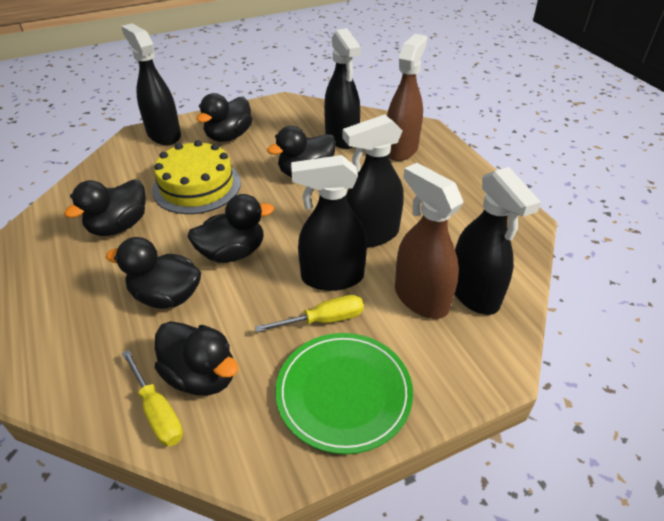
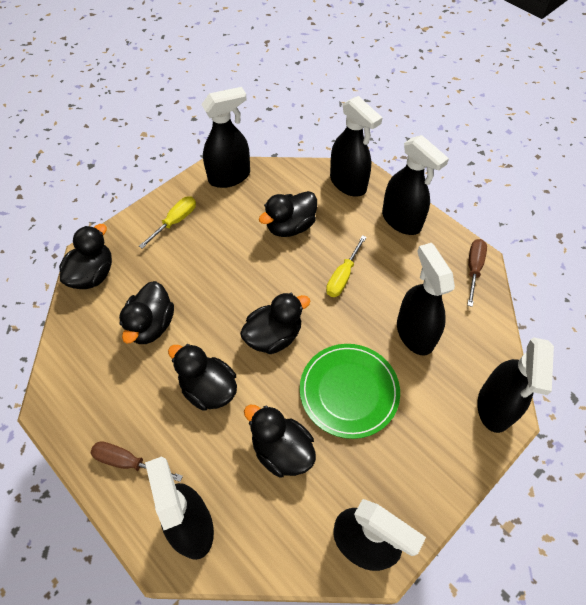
black spray bottle: 5 -> 7
brown screwdriver: 0 -> 2
brown spray bottle: 2 -> 0
yellow cake: 1 -> 0

